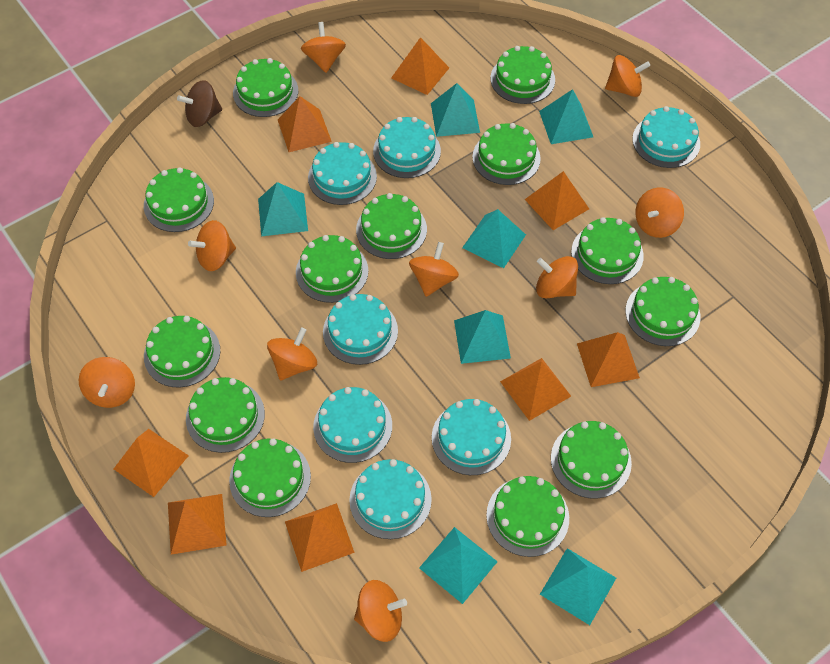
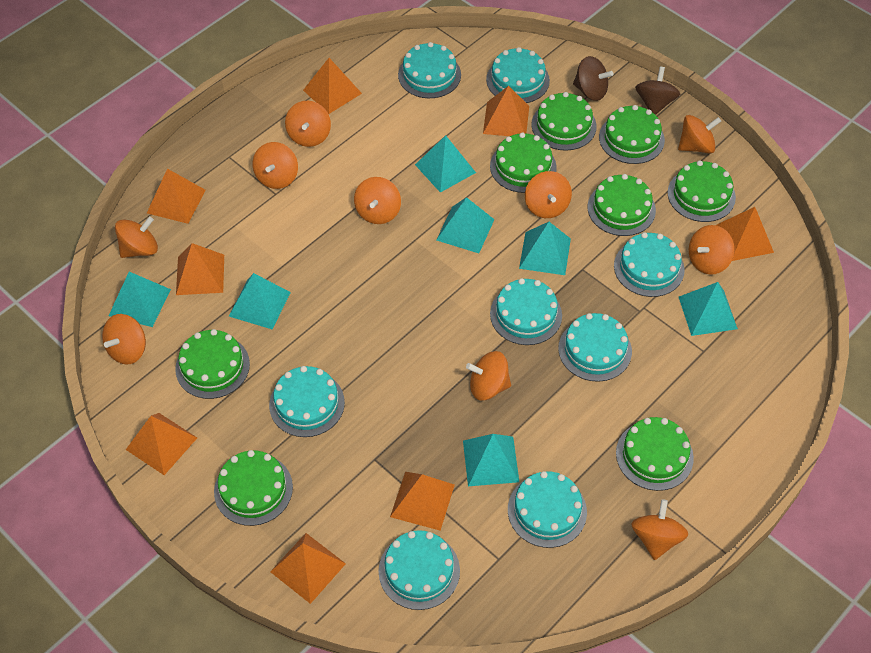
brown spinning top: 1 -> 2
green cake: 13 -> 8
orange spinning top: 9 -> 10
turquoise cake: 7 -> 8

